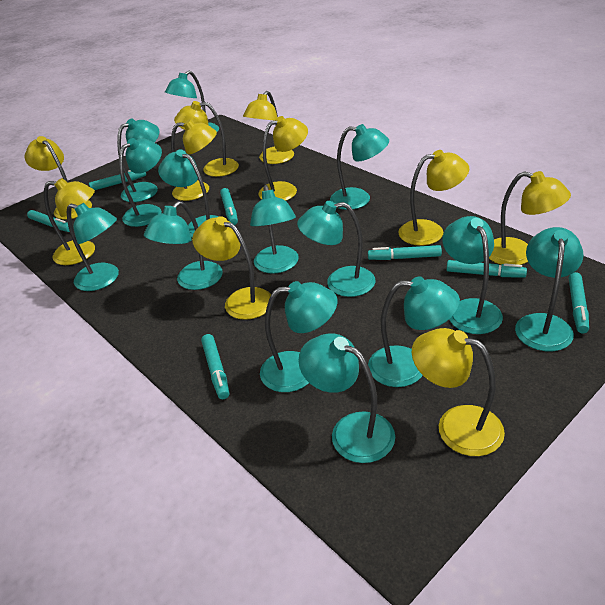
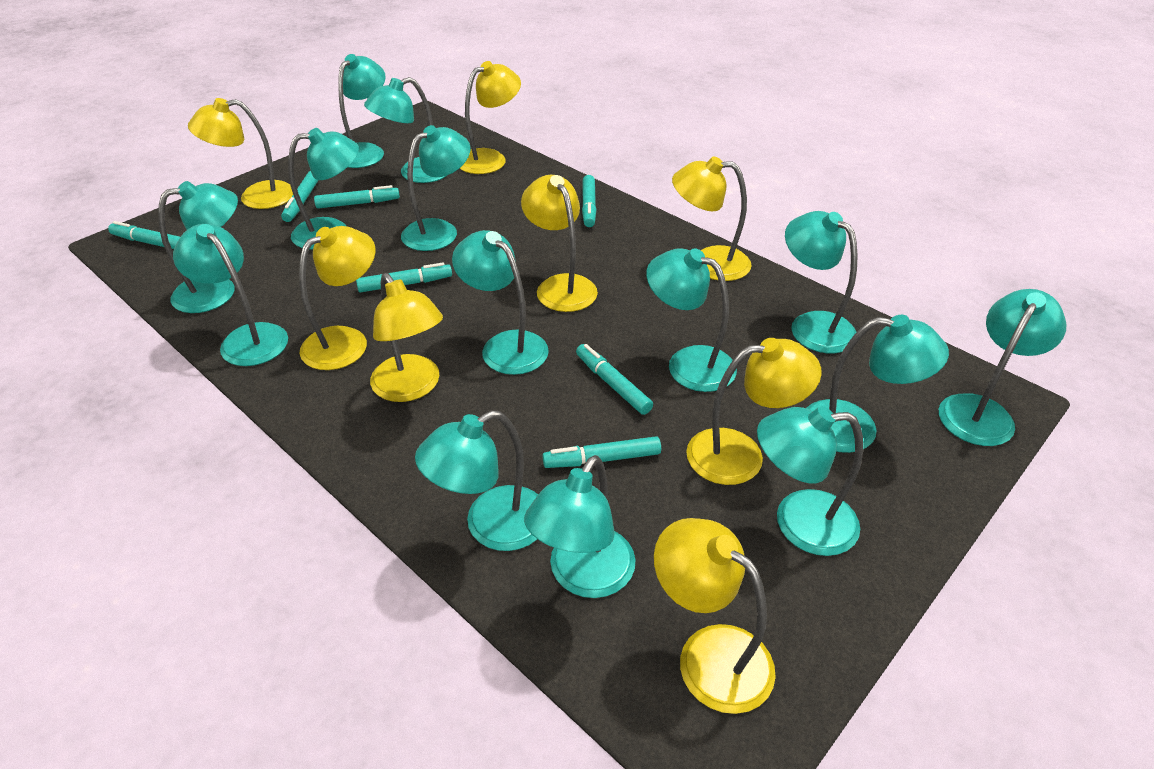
yellow lamp: 10 -> 8

